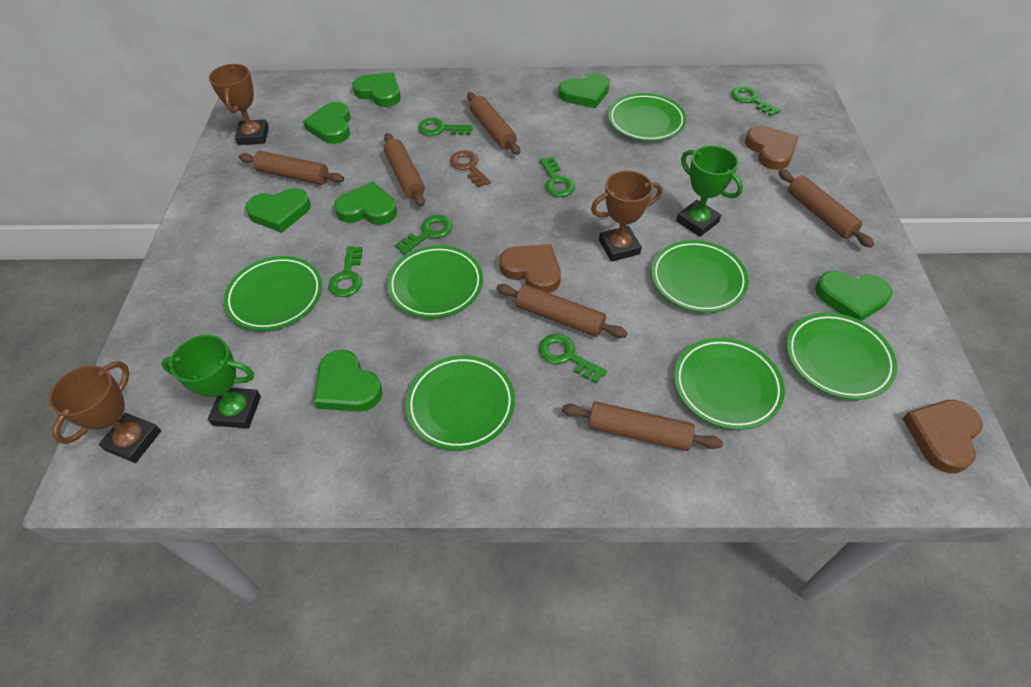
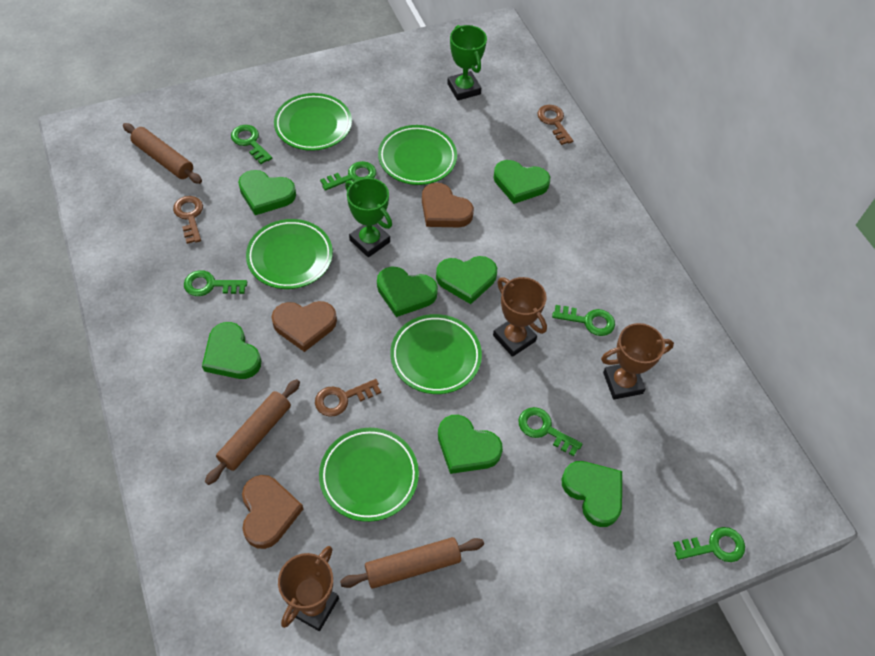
brown key: 1 -> 3
brown rolling pin: 6 -> 3
green plate: 7 -> 5

